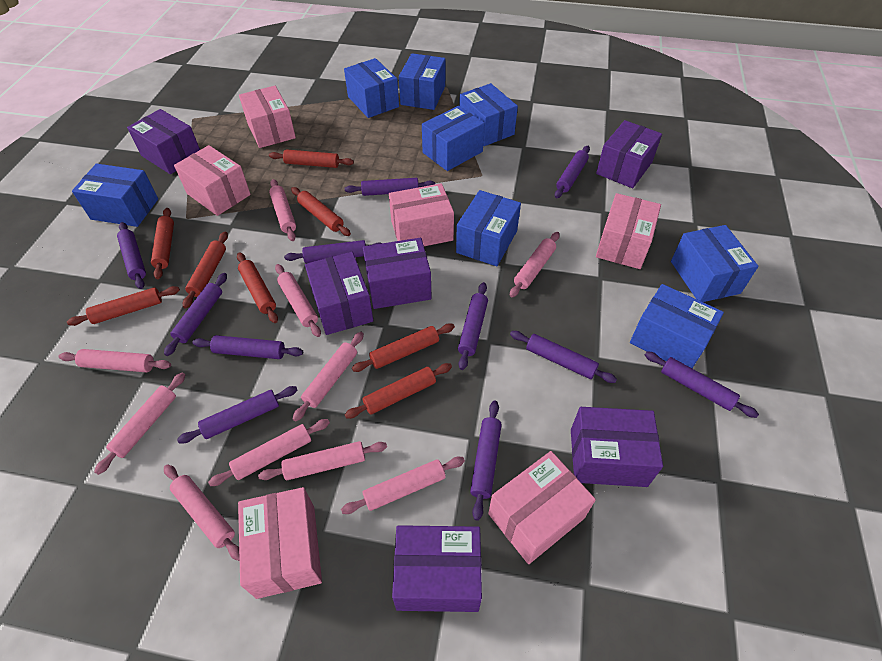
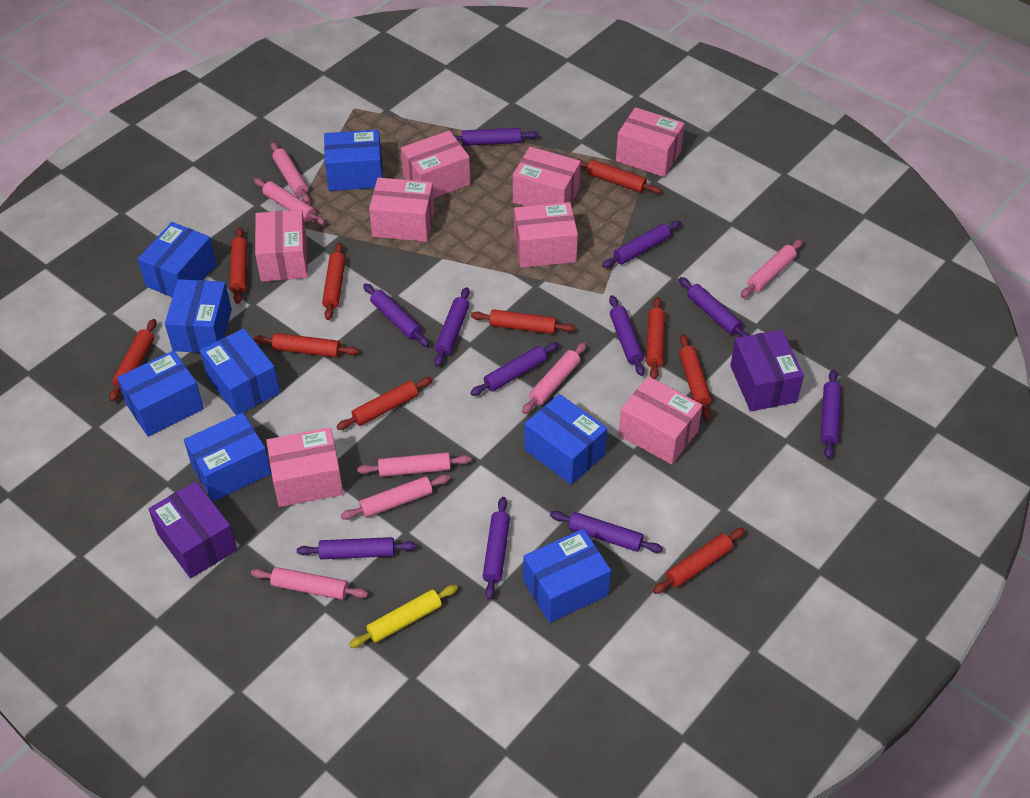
pink box: 6 -> 8
pink rolling pin: 10 -> 7
purple box: 6 -> 2
red rolling pin: 8 -> 10
yellow rolling pin: 0 -> 1

